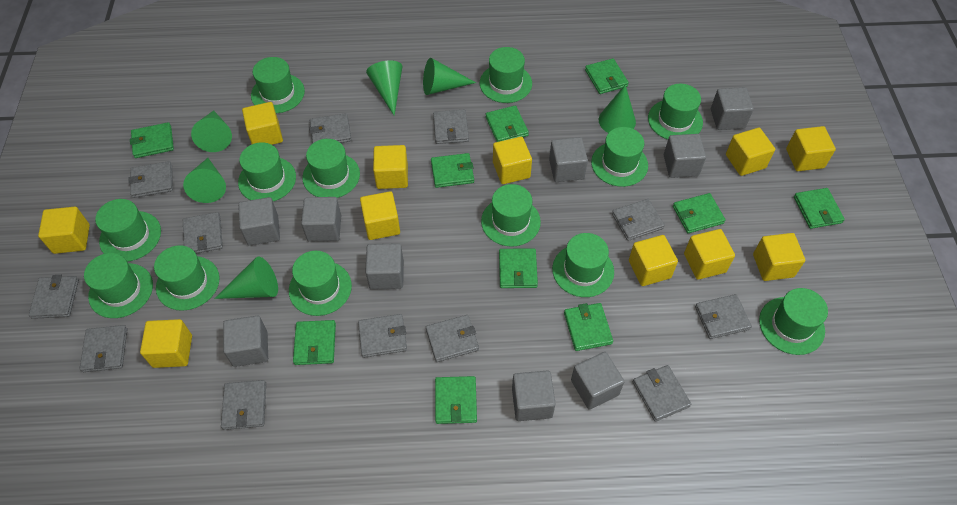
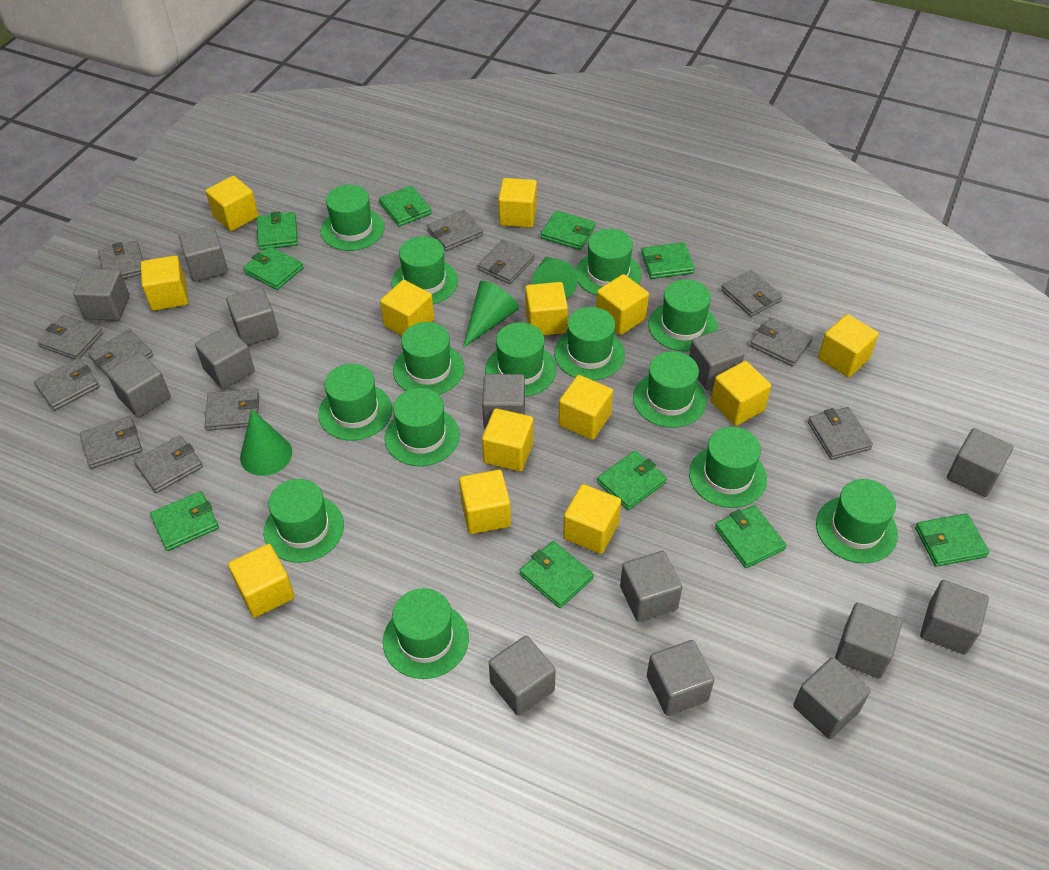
green cone: 6 -> 3
green hat: 13 -> 14
grey cube: 9 -> 14
yellow cube: 11 -> 13

